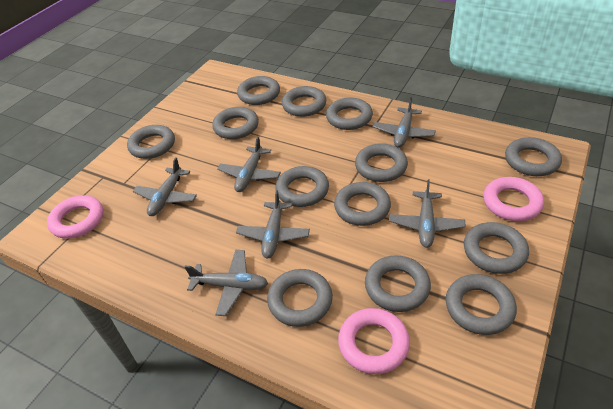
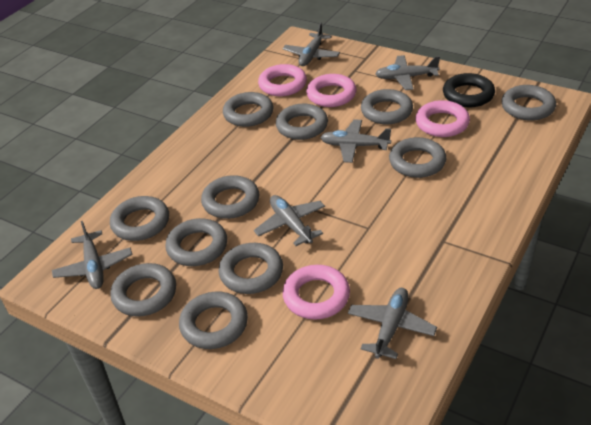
black ring: 0 -> 1
grey ring: 13 -> 11
pink ring: 3 -> 4

